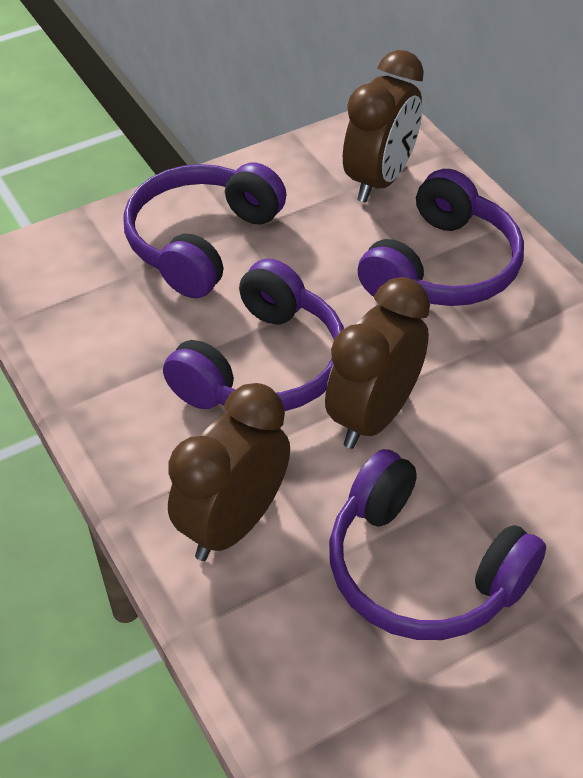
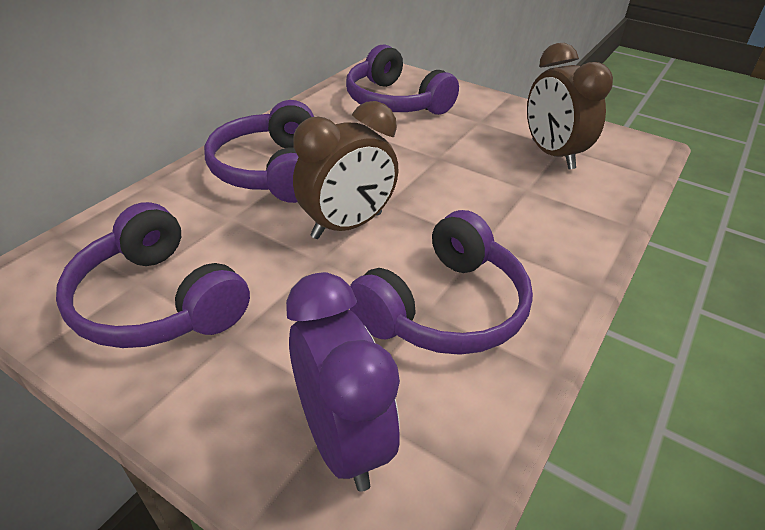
brown clock: 3 -> 2
purple clock: 0 -> 1

